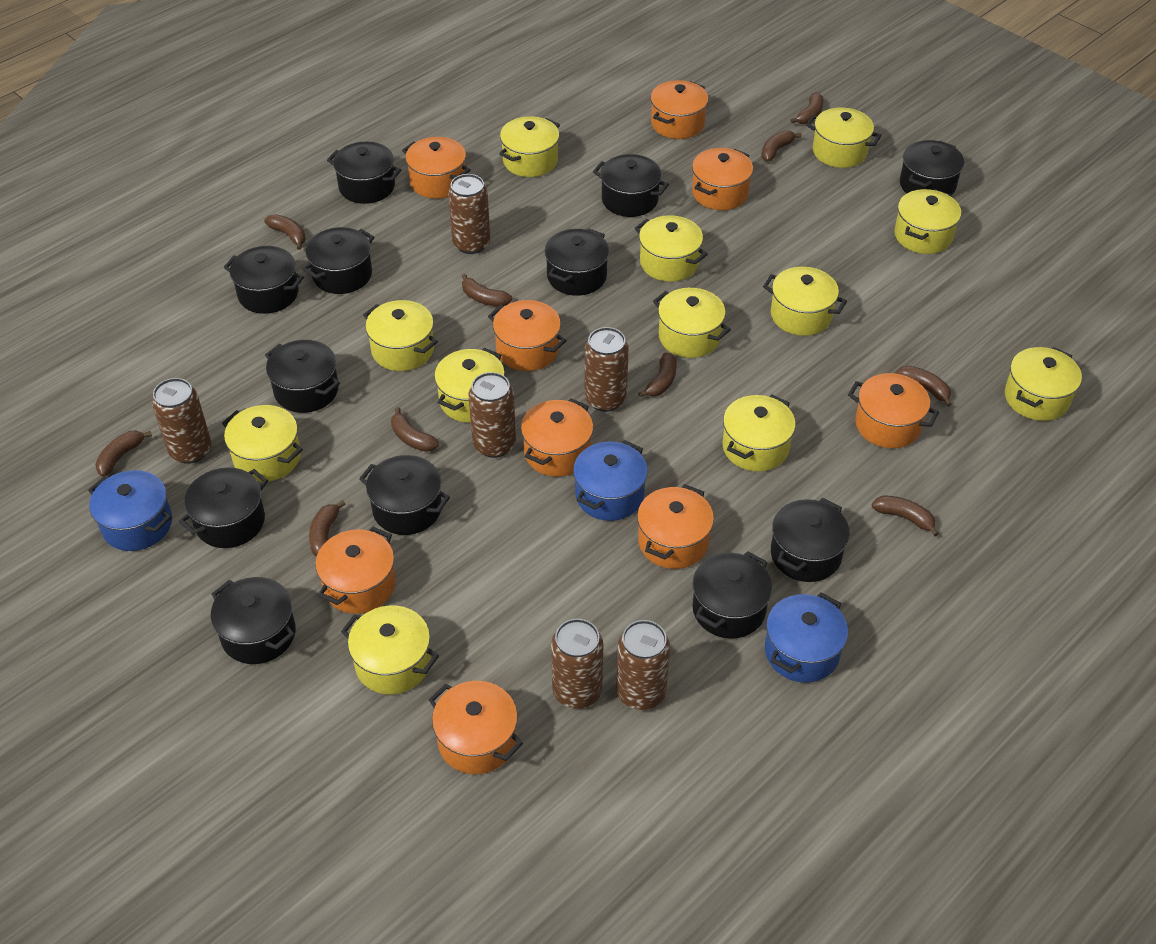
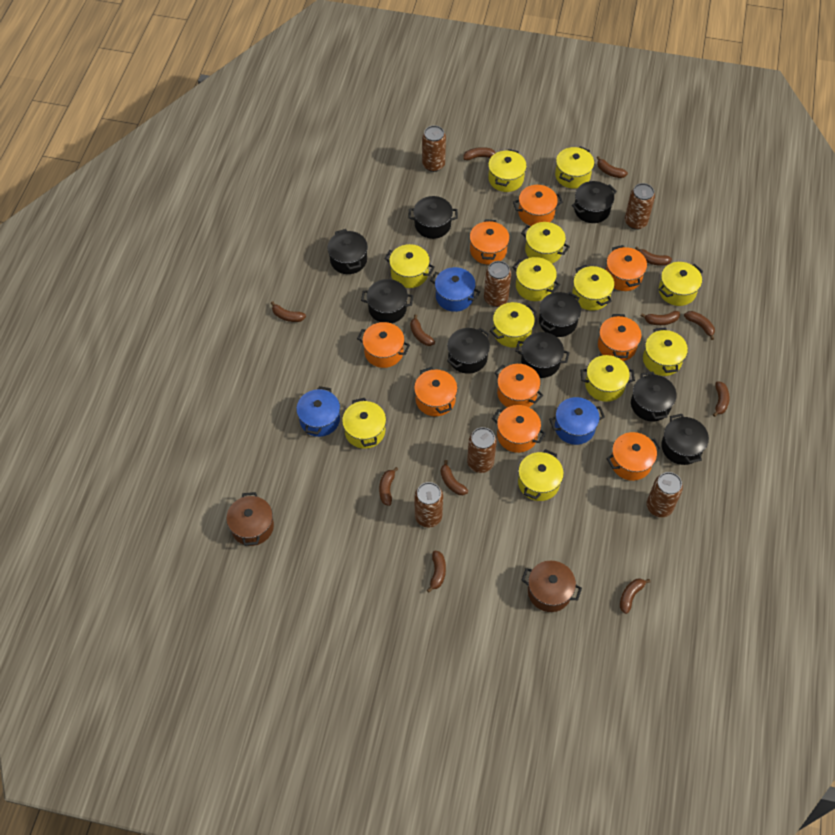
black pot: 12 -> 9
brown banana: 10 -> 12
brown pot: 0 -> 2

